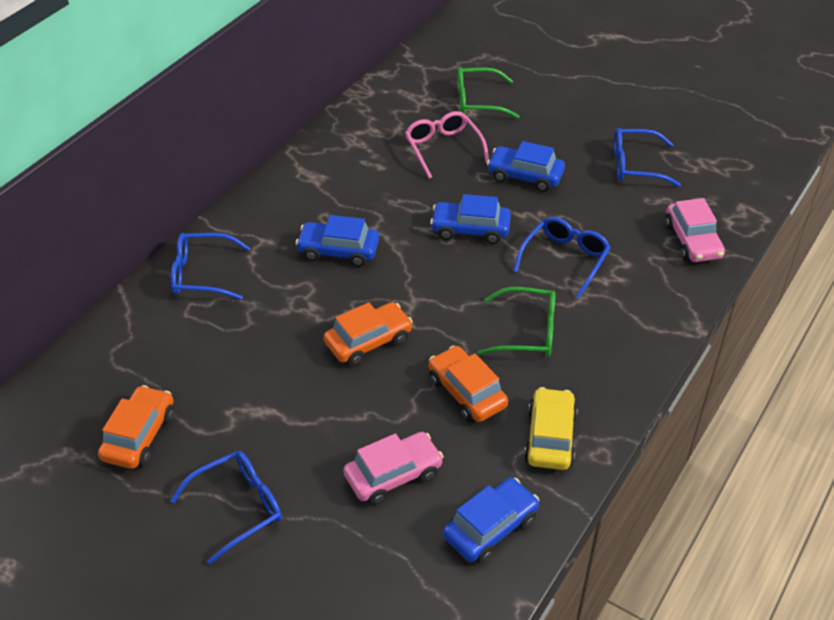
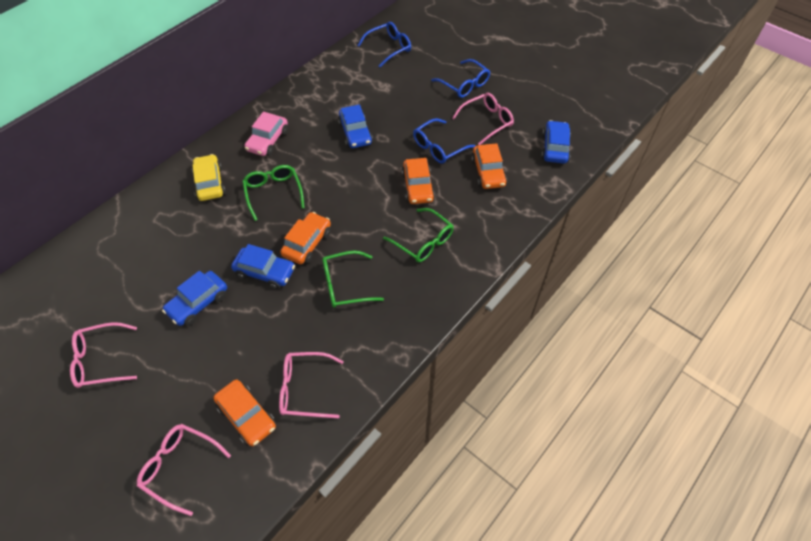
blue glasses: 4 -> 3
green glasses: 2 -> 3
orange car: 3 -> 4
pink car: 2 -> 1
pink glasses: 1 -> 4

